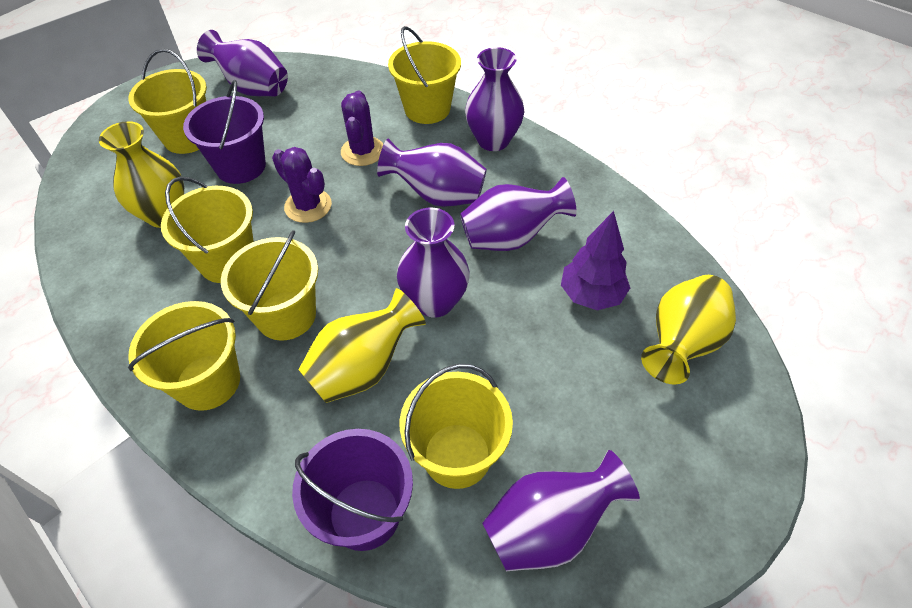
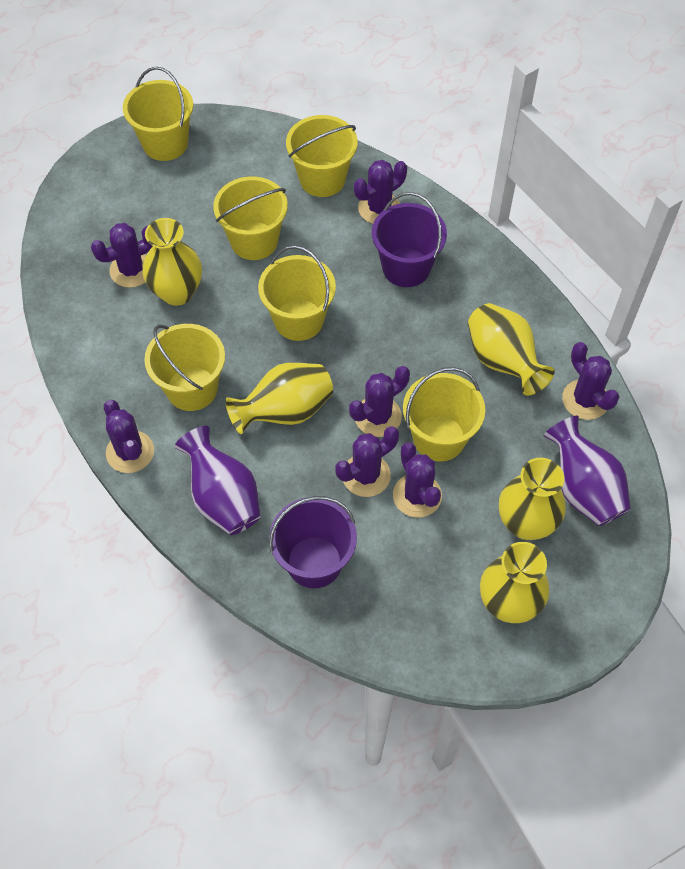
purple cactus: 2 -> 7
purple tree: 1 -> 0
purple vase: 6 -> 2
yellow vase: 3 -> 5

